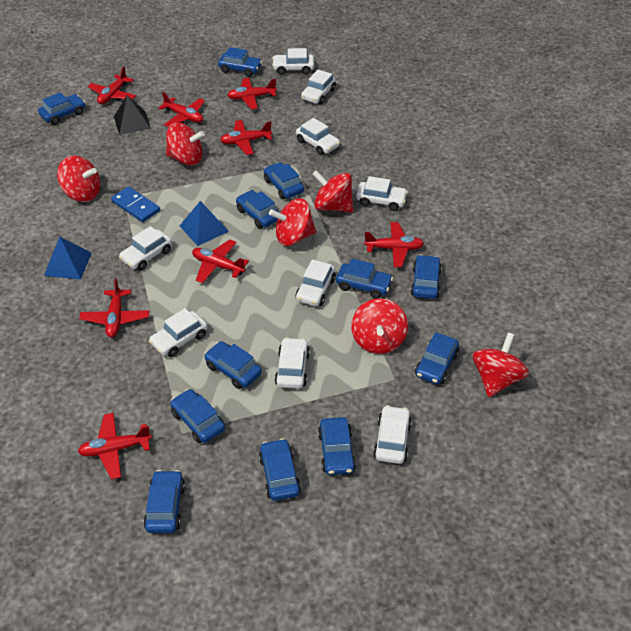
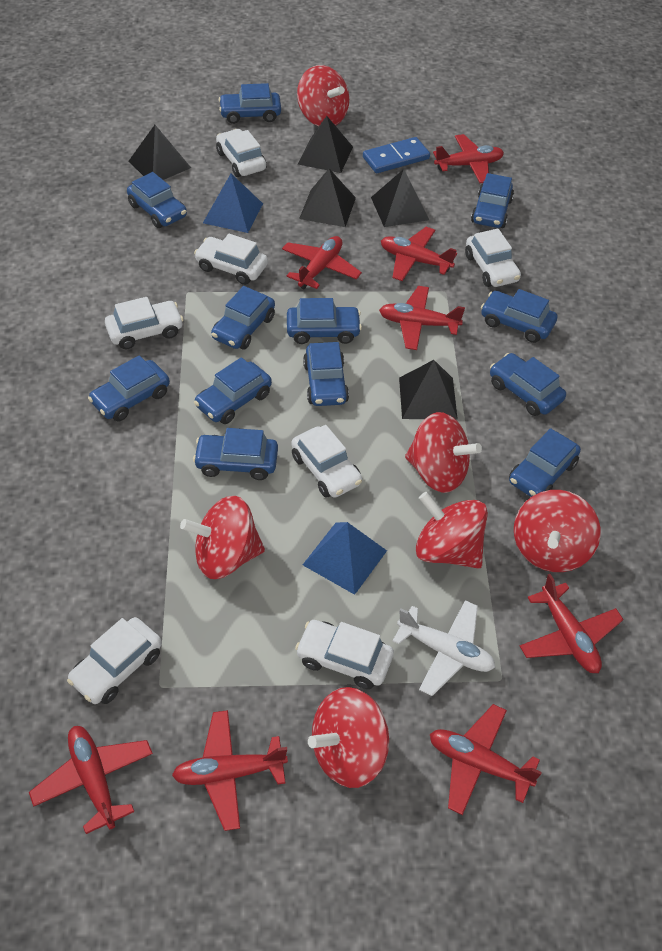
black pyramid: 1 -> 5
white car: 9 -> 7
white plane: 0 -> 1

